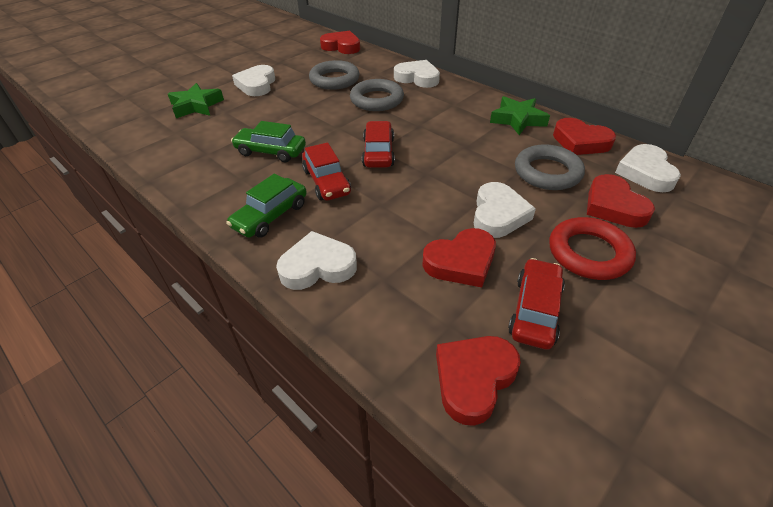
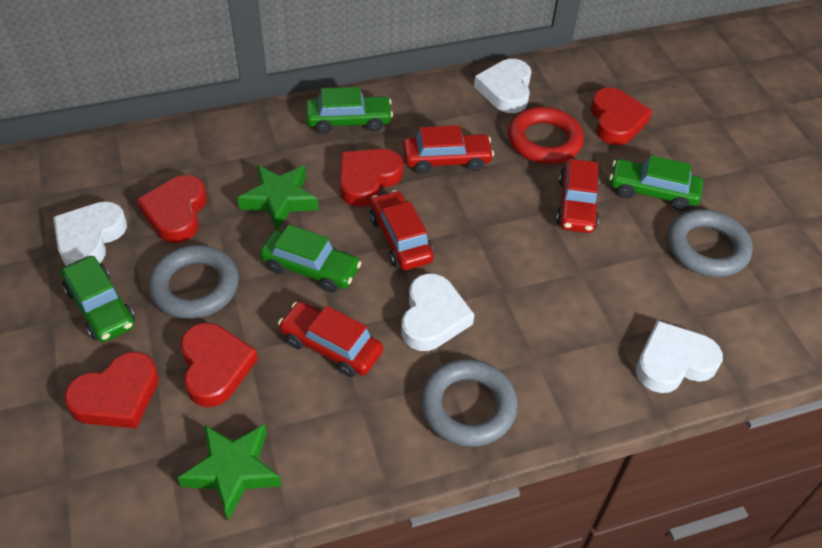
green car: 2 -> 4
red car: 3 -> 4
white heart: 5 -> 4

